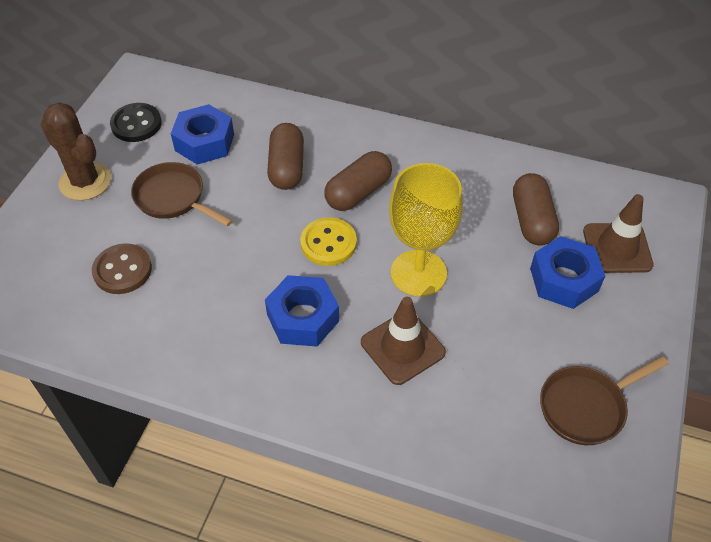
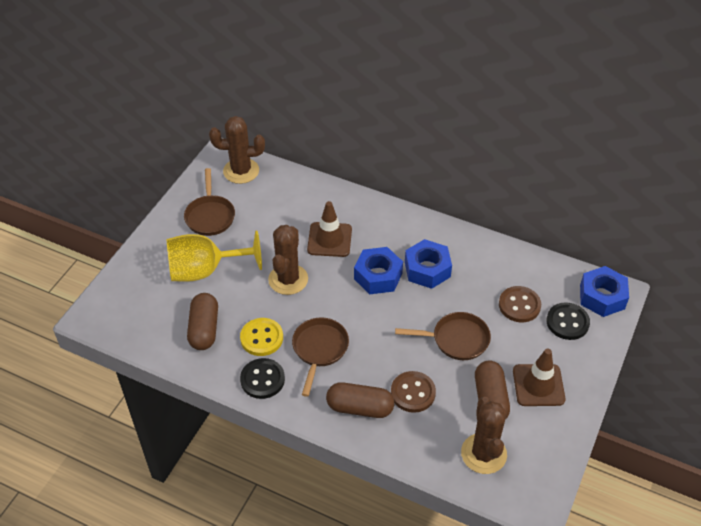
black button: 1 -> 2
brown button: 1 -> 2
brown cactus: 1 -> 3
brown pan: 2 -> 3

